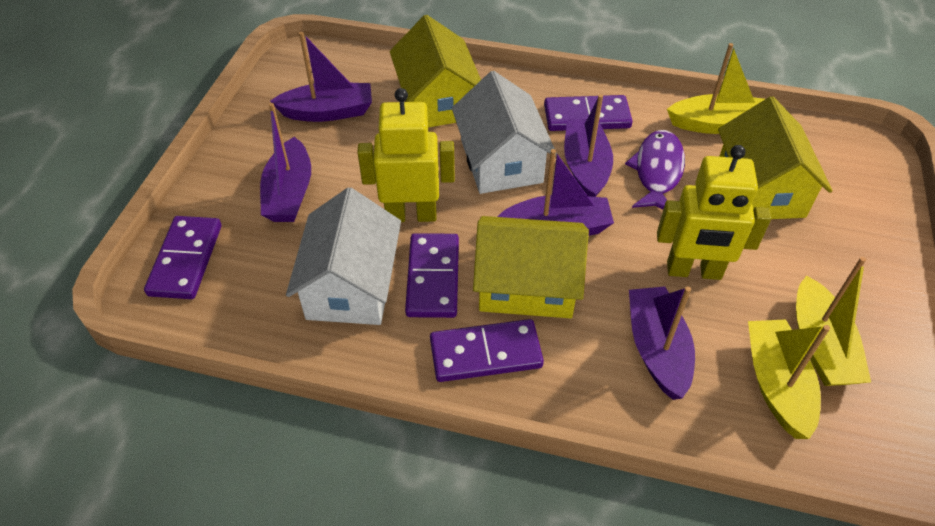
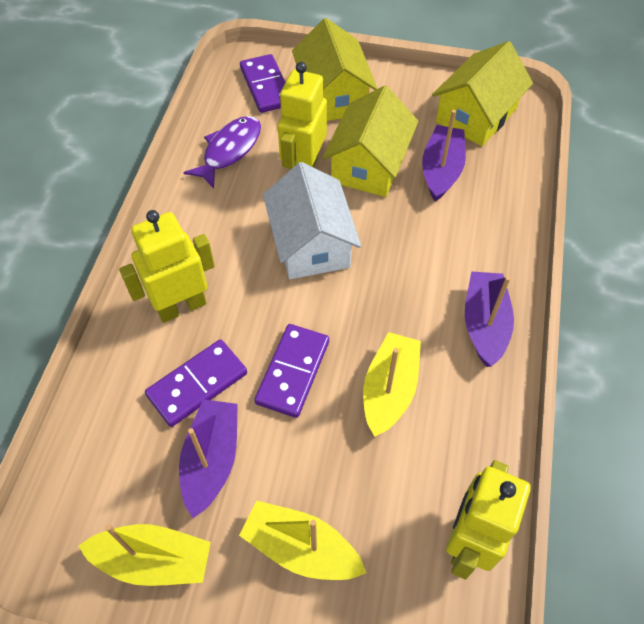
purple boat: 5 -> 3
purple domino: 4 -> 3
white house: 2 -> 1
yellow robot: 2 -> 3

